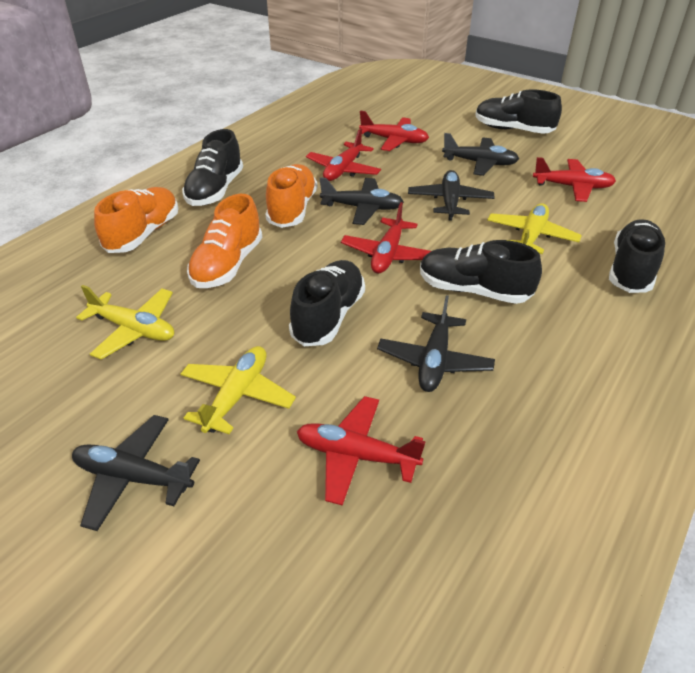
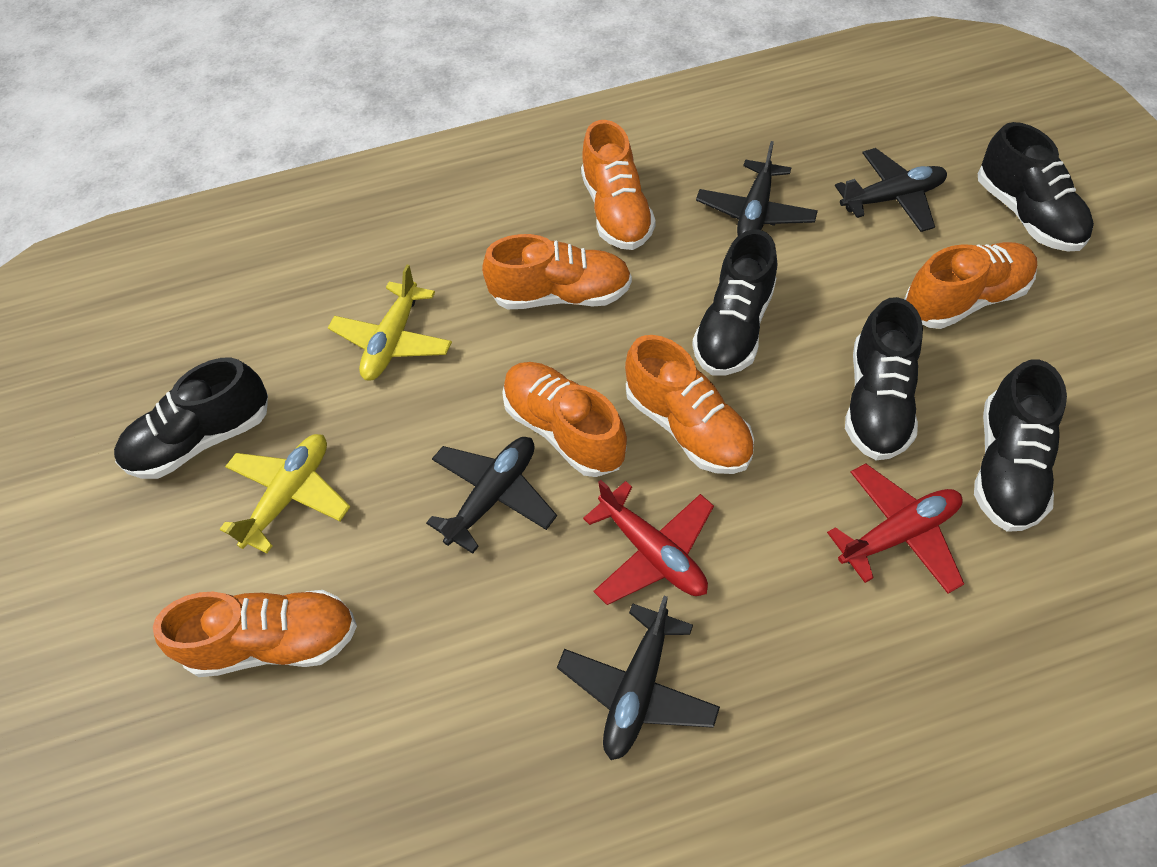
black plane: 5 -> 4
orange shoe: 3 -> 6
red plane: 5 -> 2
yellow plane: 3 -> 2

